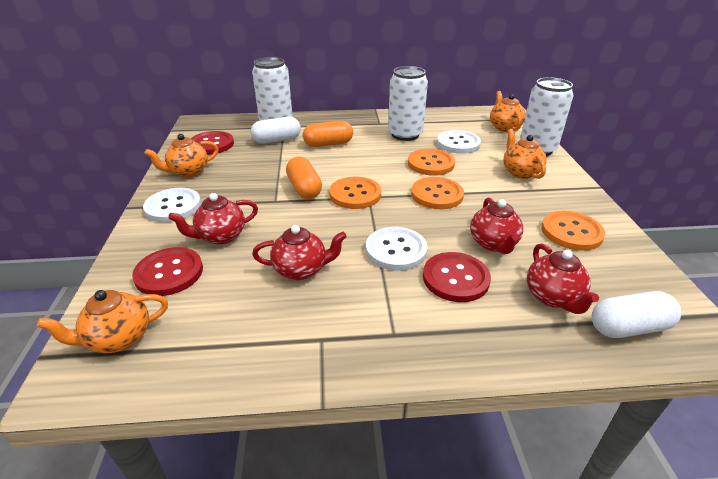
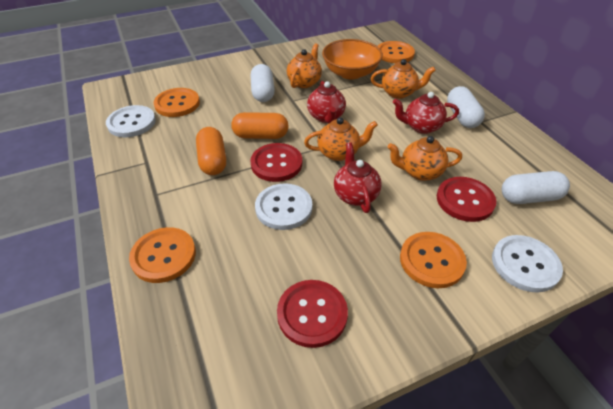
orange bowl: 0 -> 1
red teapot: 4 -> 3
white can: 3 -> 0
white capsule: 2 -> 3

